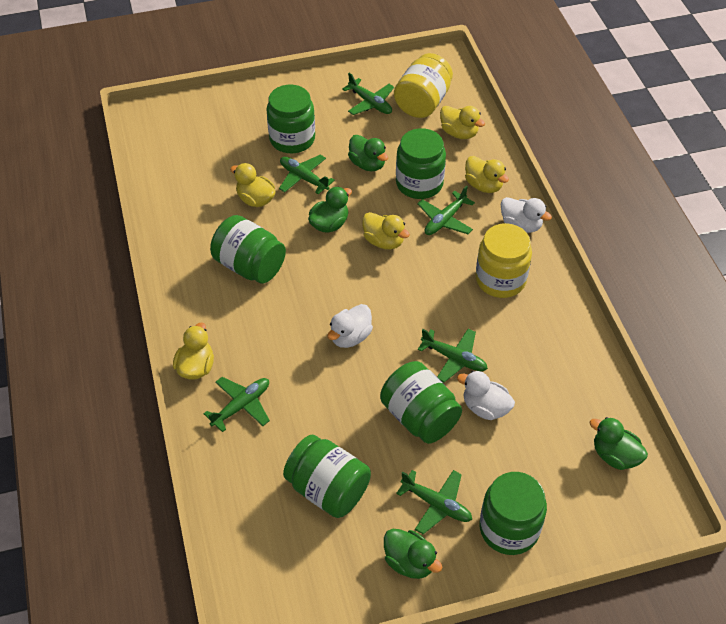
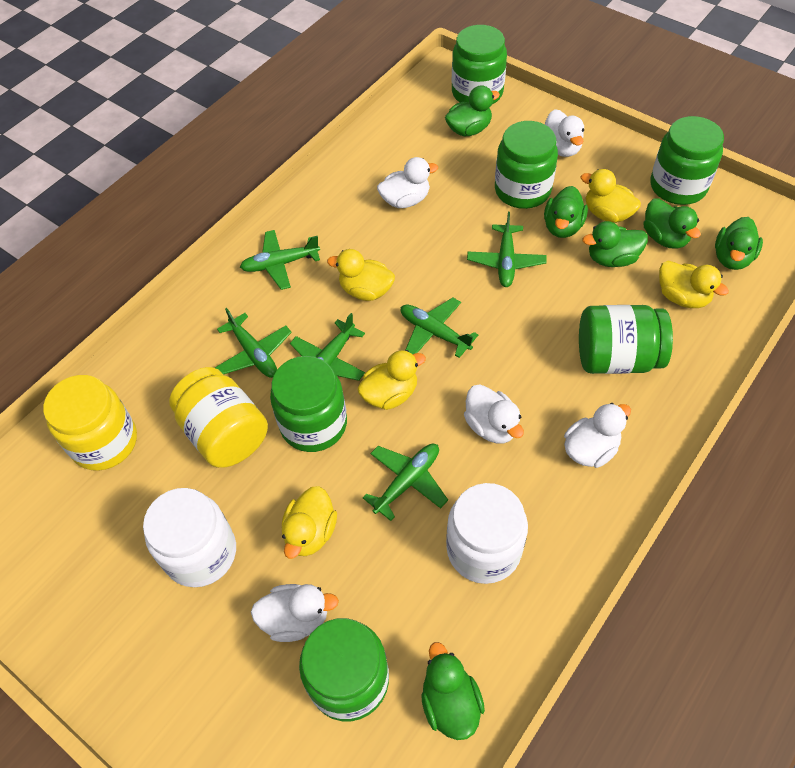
green duck: 4 -> 6
white duck: 3 -> 5
white jar: 0 -> 2

